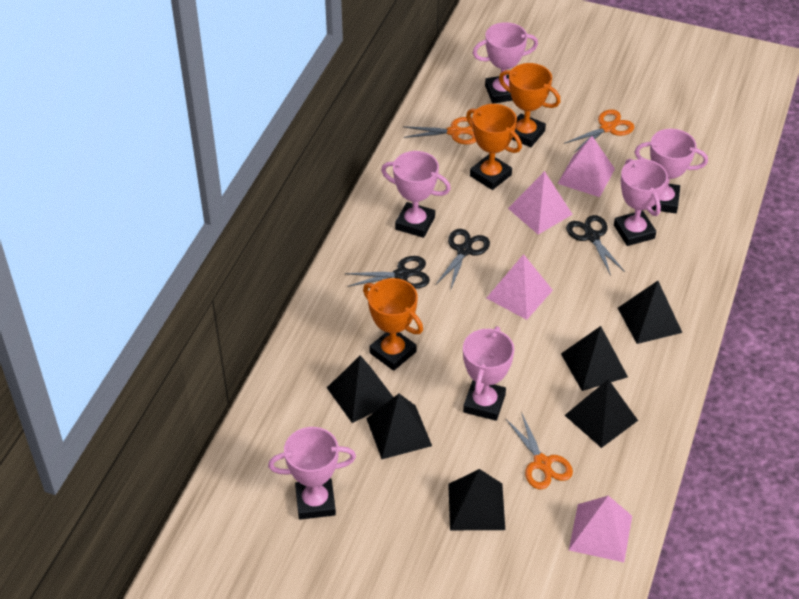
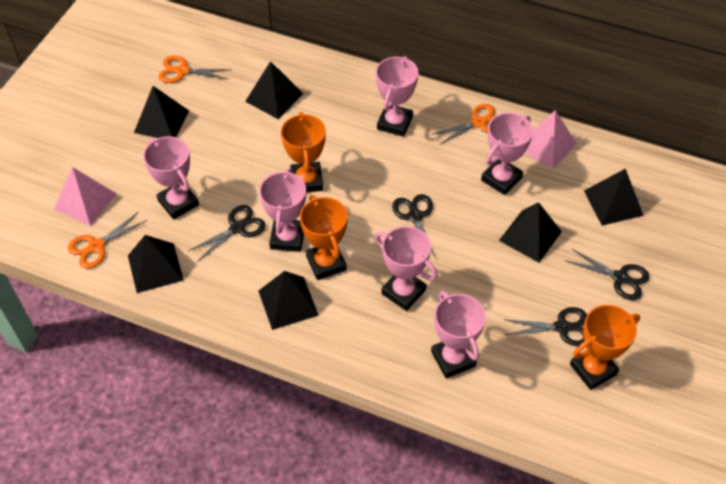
black scissors: 3 -> 4
pink pyramid: 4 -> 2

